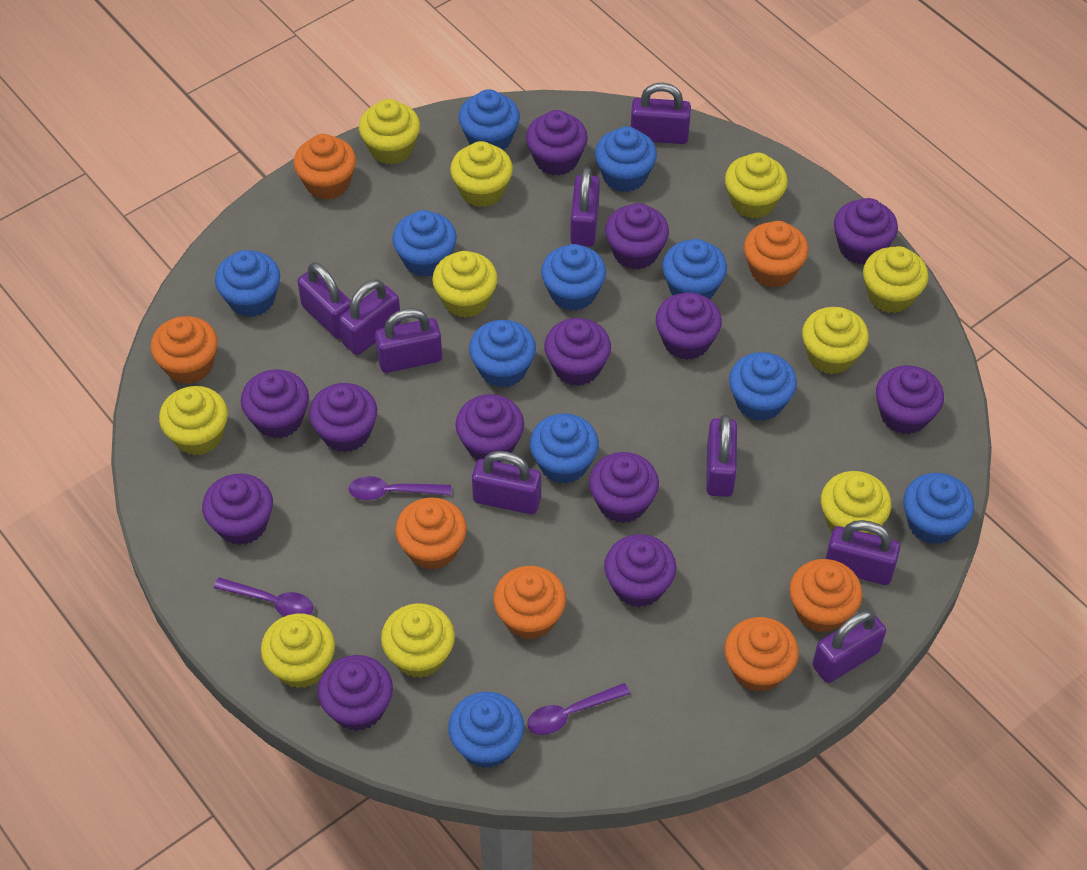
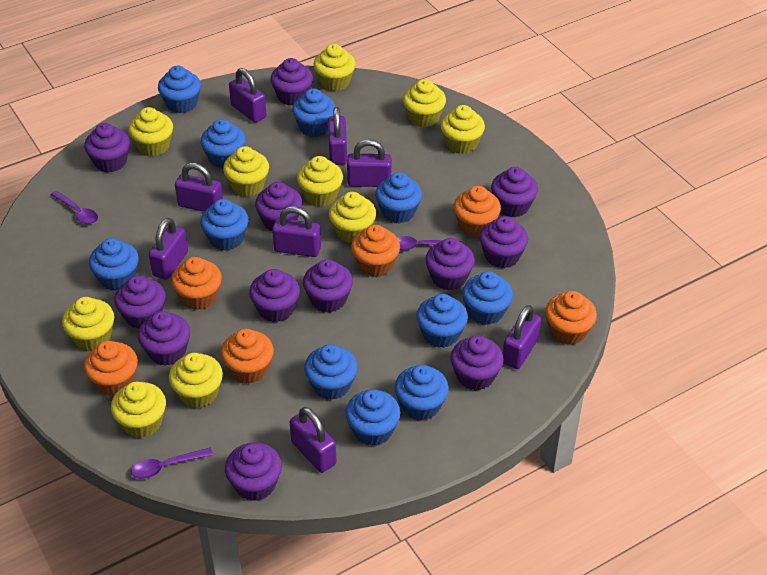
orange cupcake: 7 -> 6
purple cupcake: 13 -> 12
purple padlock: 9 -> 8

